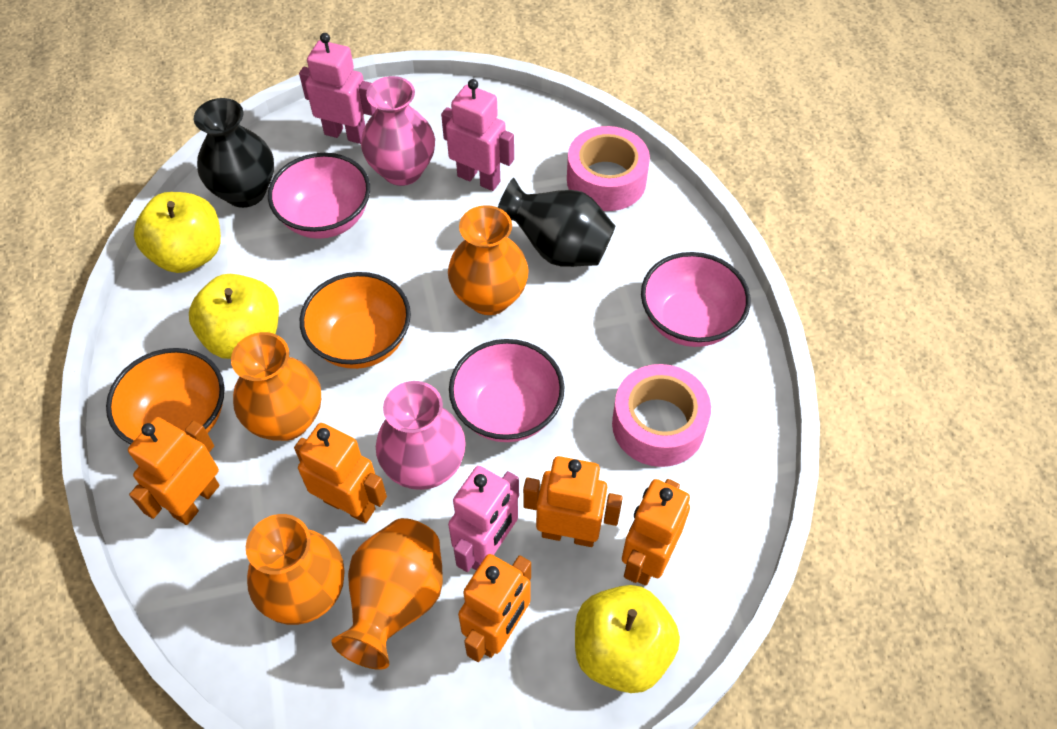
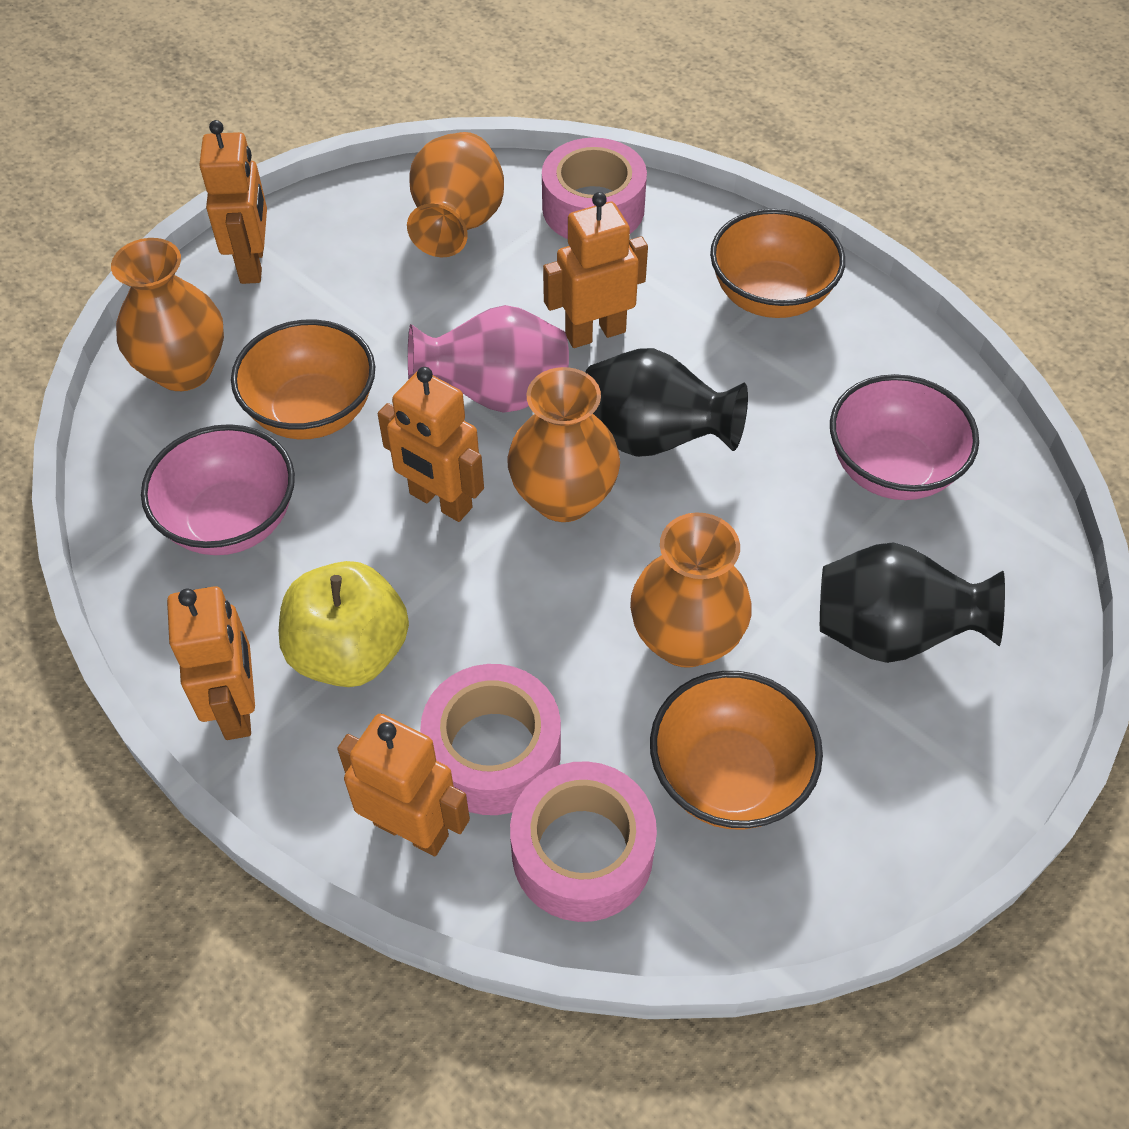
orange bowl: 2 -> 3
pink bowl: 3 -> 2
pink robot: 3 -> 0
pink tape: 2 -> 3
pink vase: 2 -> 1
yellow apple: 3 -> 1

